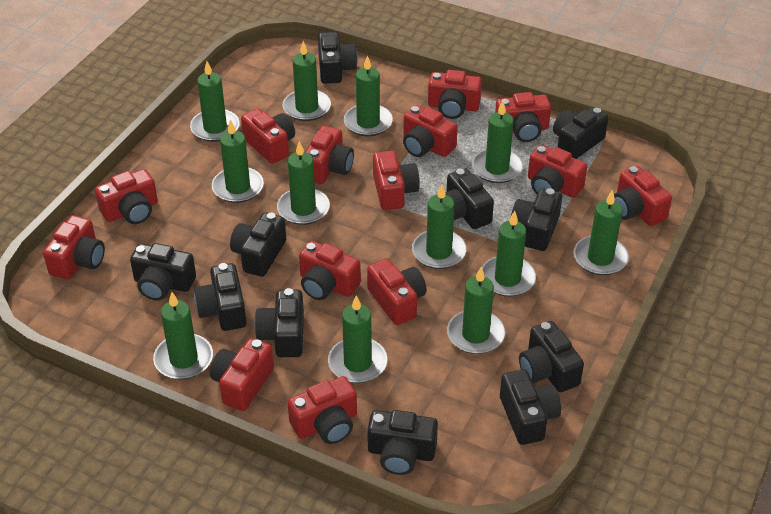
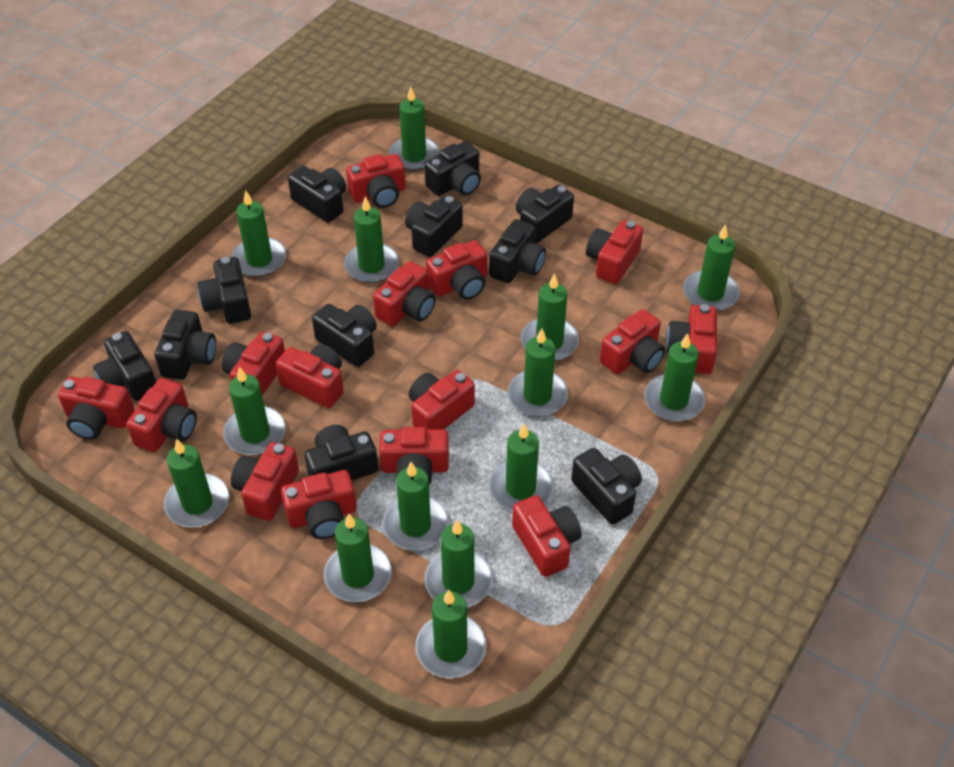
green candle: 12 -> 14
red camera: 14 -> 15

